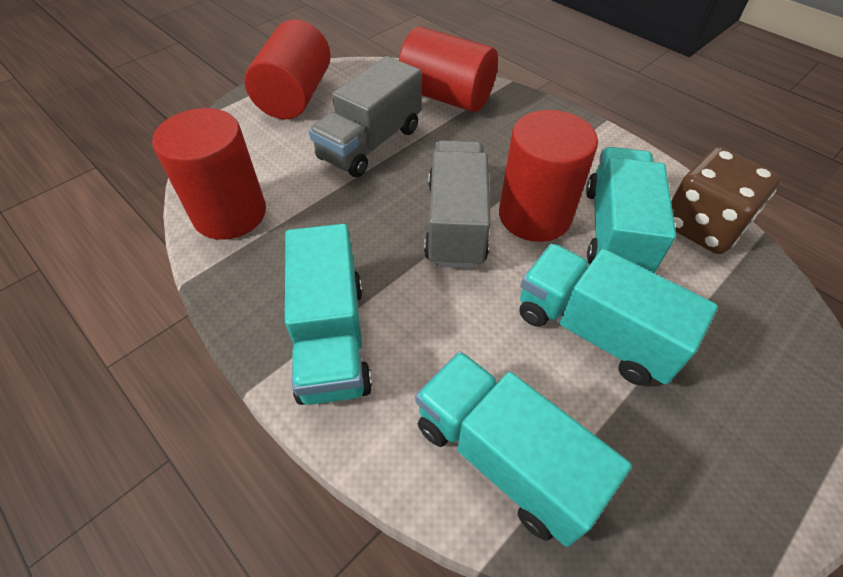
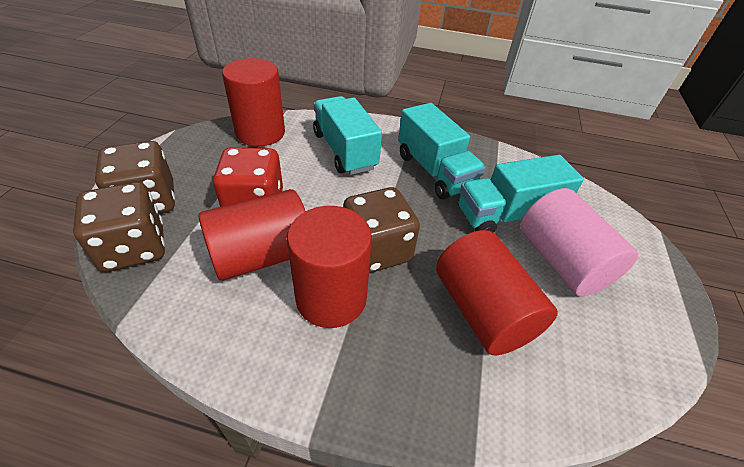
brown dice: 1 -> 3
grey truck: 2 -> 0
pink cylinder: 0 -> 1
red dice: 0 -> 1
turquoise truck: 4 -> 3

